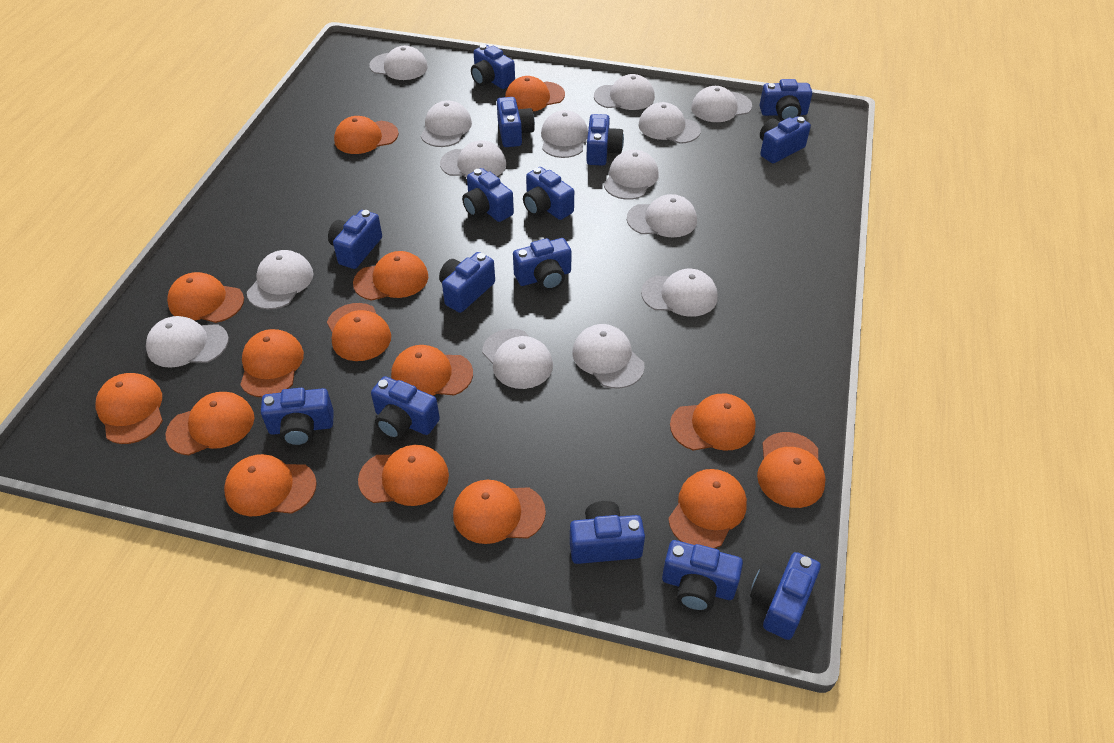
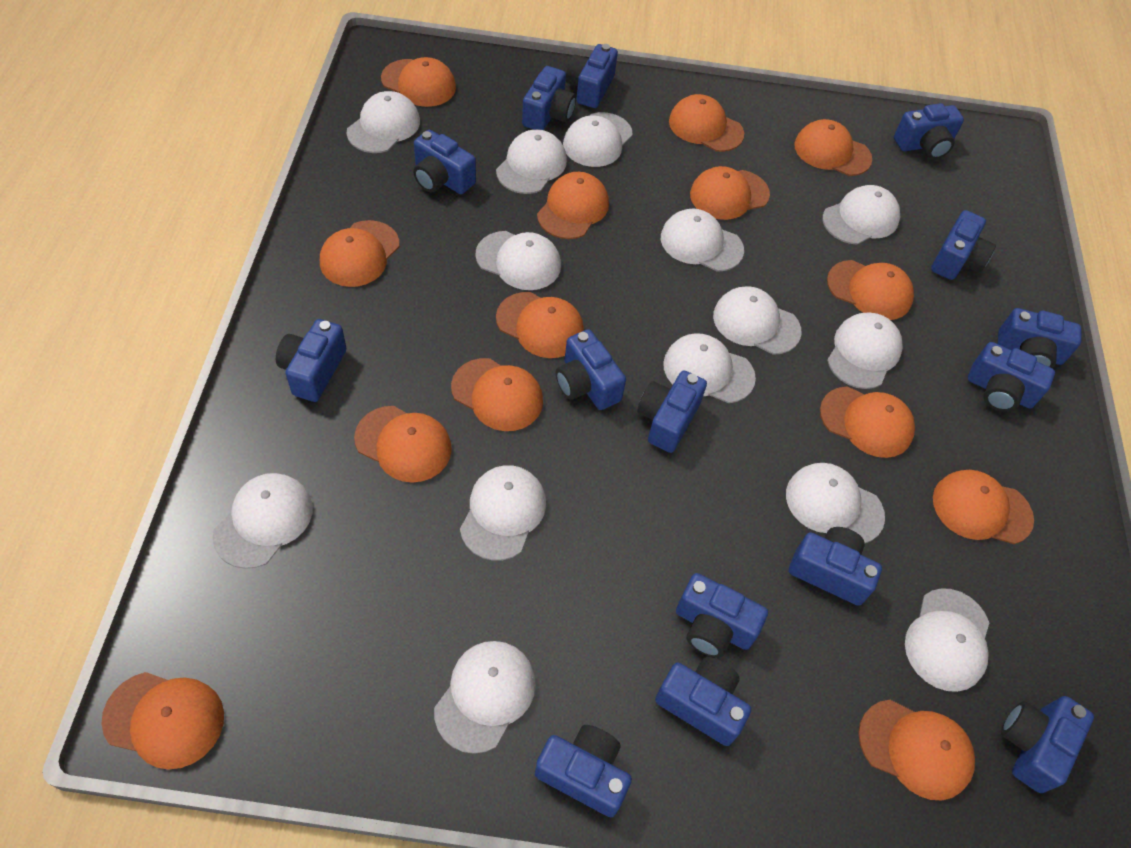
orange cap: 15 -> 14

